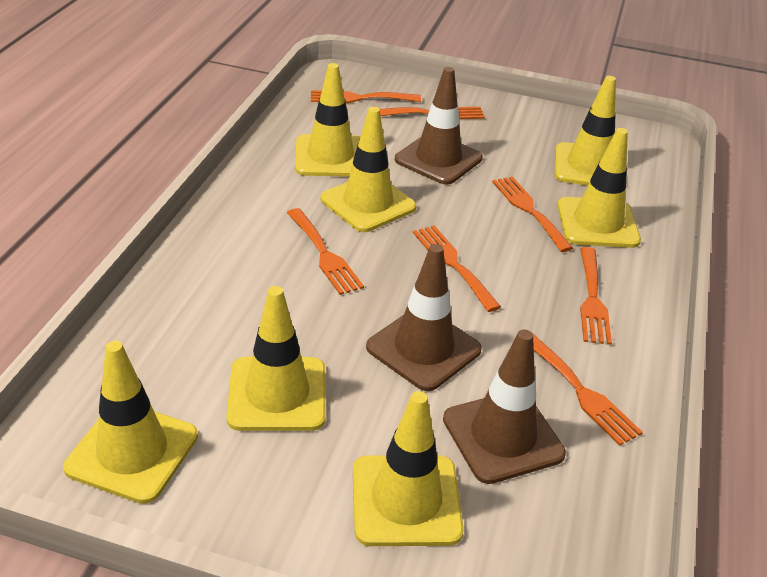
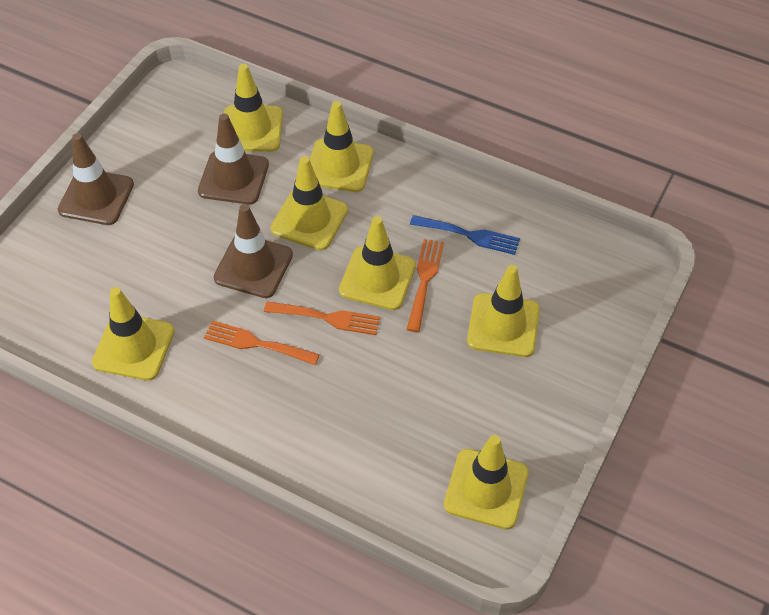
blue fork: 0 -> 1
orange fork: 7 -> 3

